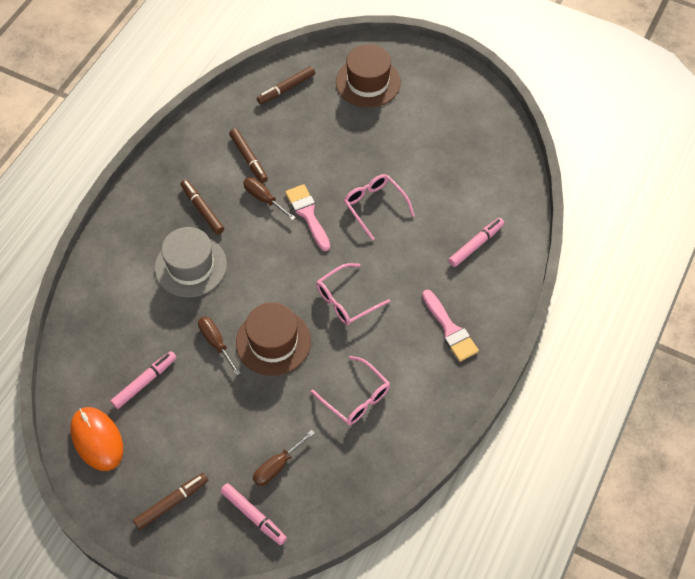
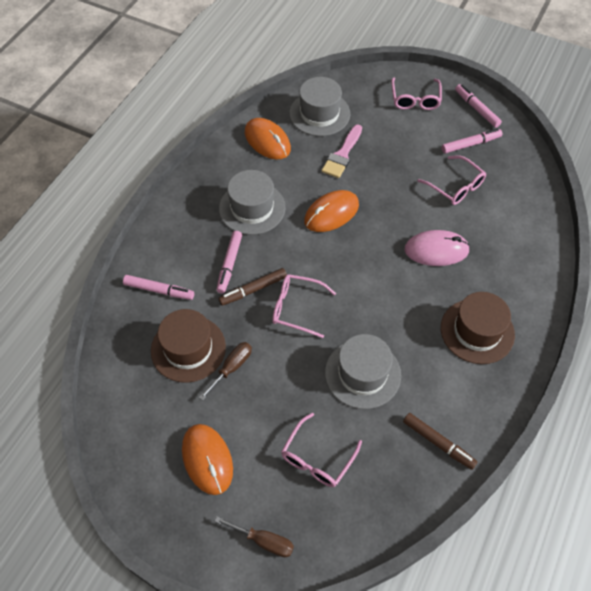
brown marker: 4 -> 2
brown screwdriver: 3 -> 2
grey hat: 1 -> 3
orange mouse: 1 -> 3
pink brush: 2 -> 1
pink glasses: 3 -> 4
pink marker: 3 -> 4
pink mouse: 0 -> 1

